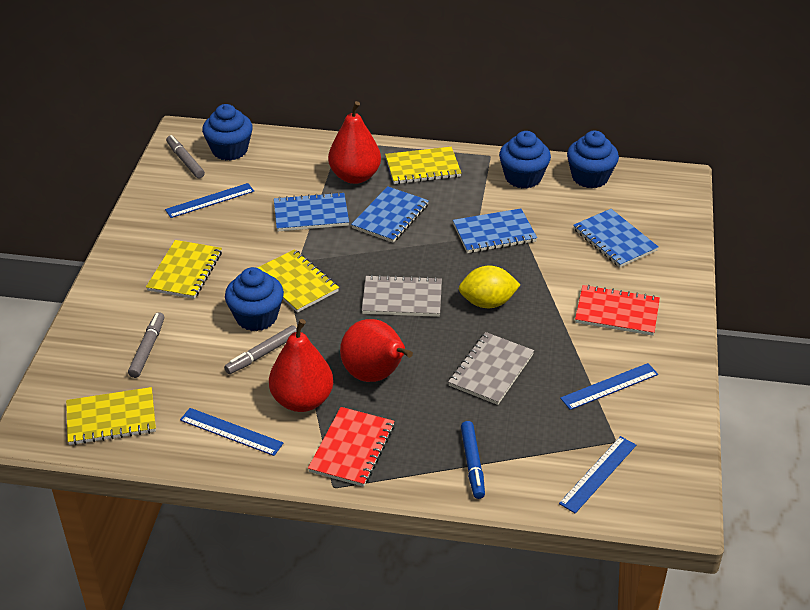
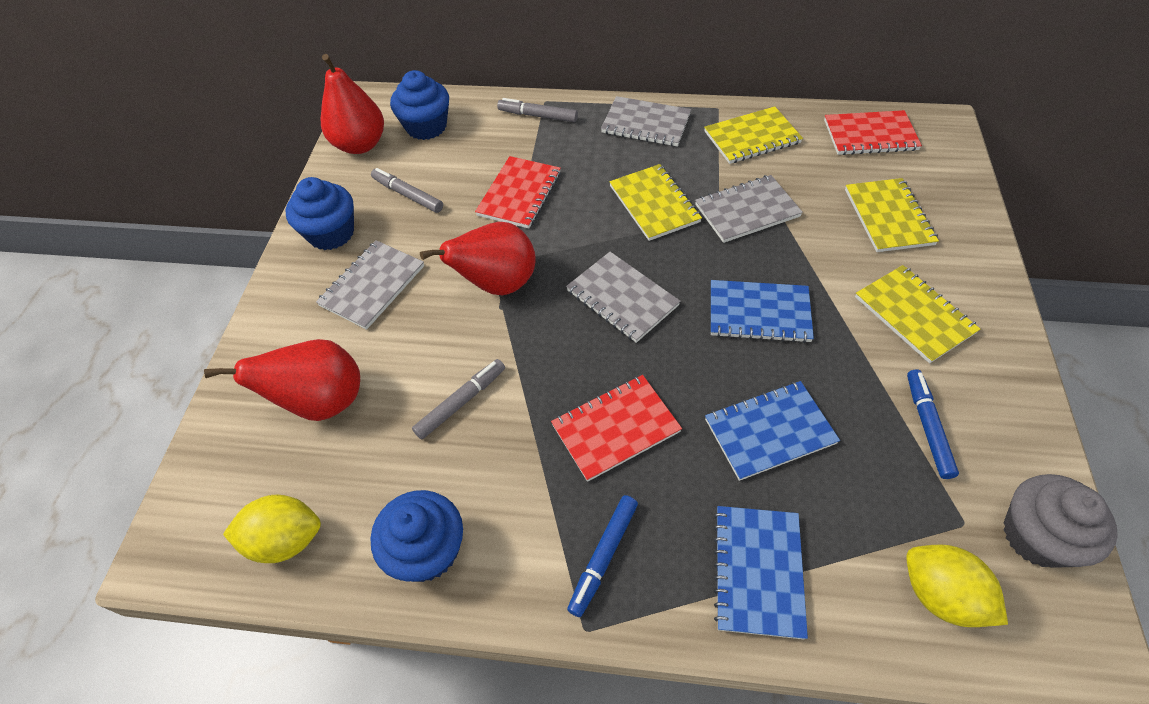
blue cupcake: 4 -> 3
blue marker: 1 -> 2
blue notebook: 4 -> 3
blue ruler: 4 -> 0
grey cupcake: 0 -> 1
grey notebook: 2 -> 4
red notebook: 2 -> 3
yellow lemon: 1 -> 2

